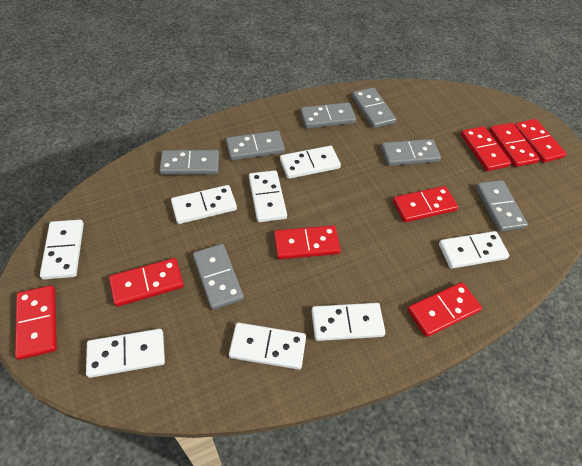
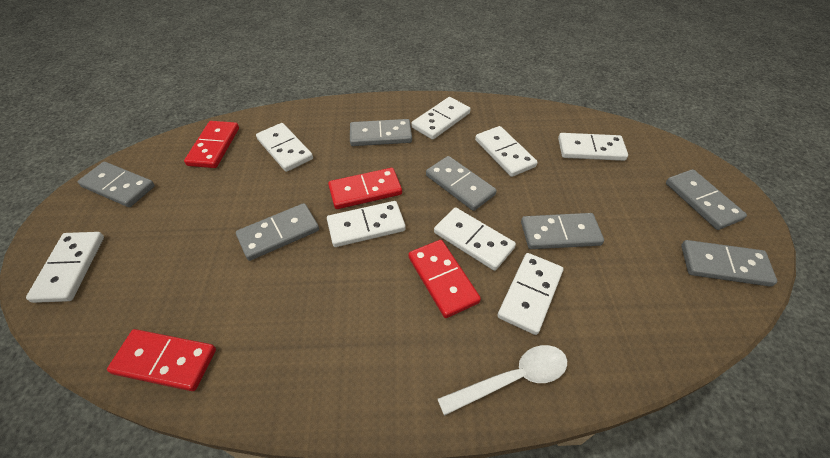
red domino: 8 -> 4
white spoon: 0 -> 1

